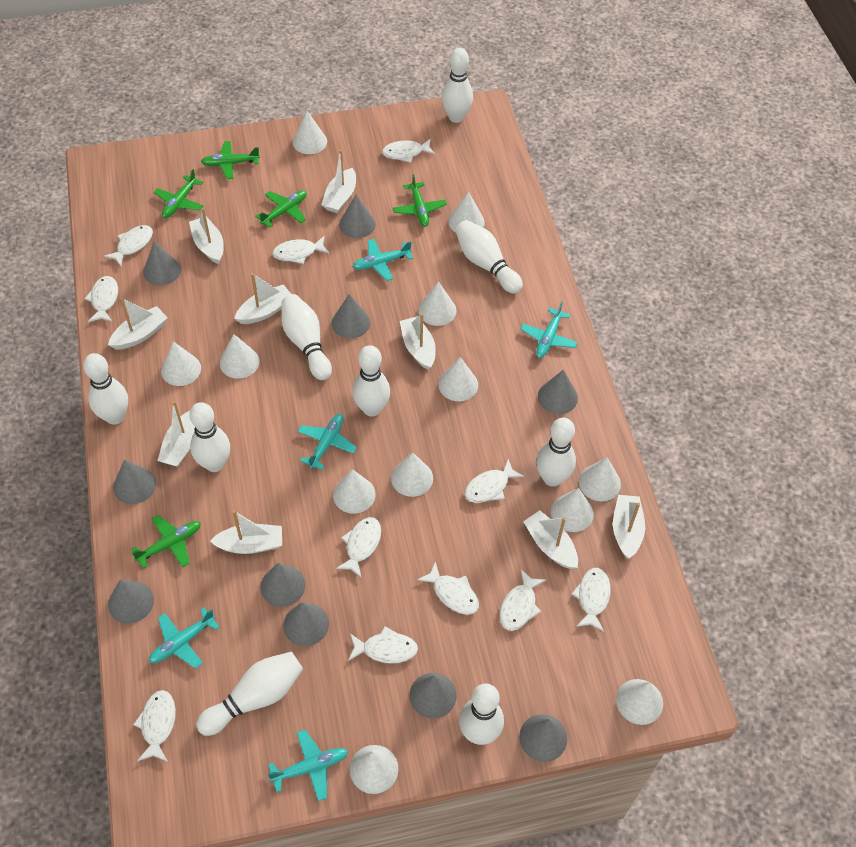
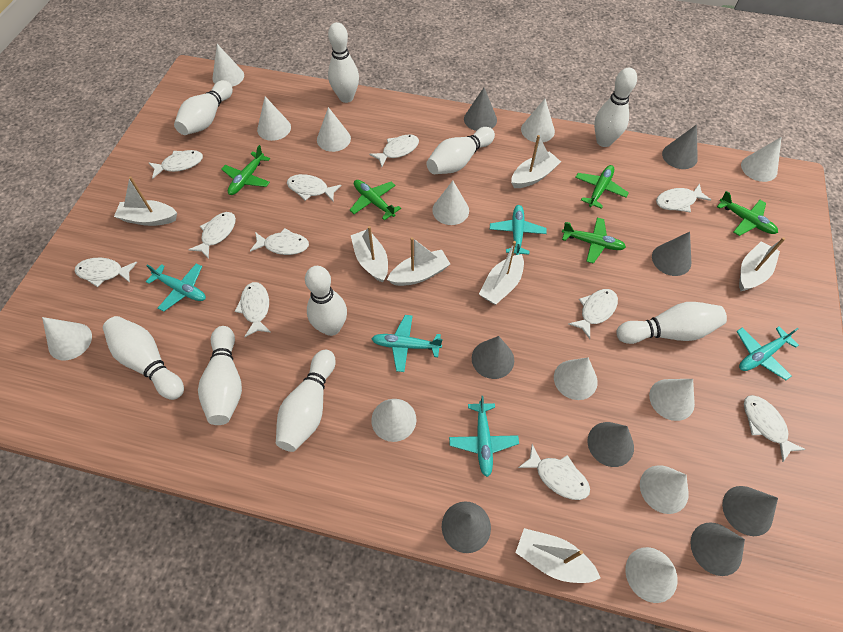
grey cone: 10 -> 8
white boat: 9 -> 7

